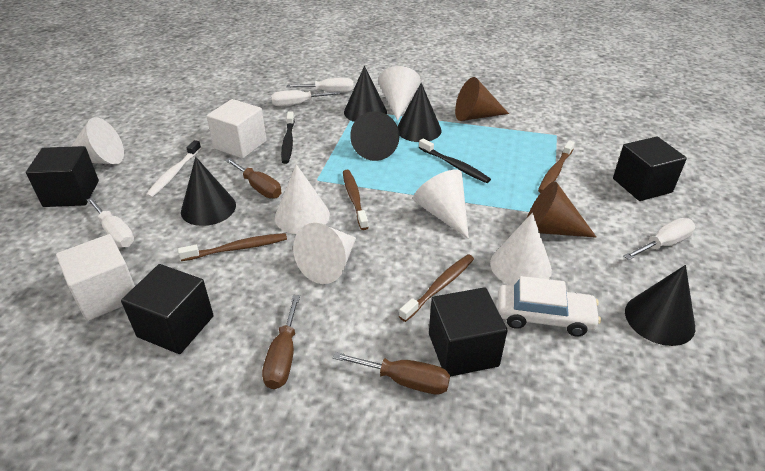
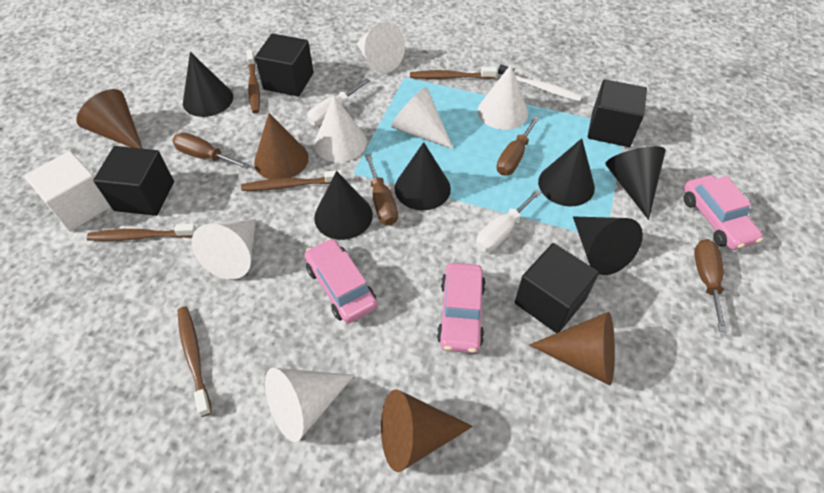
black cone: 5 -> 6
black toothbrush: 2 -> 0
brown cone: 2 -> 4
brown screwdriver: 3 -> 4
brown toothbrush: 4 -> 5
pink car: 0 -> 3
white car: 1 -> 0
white cube: 2 -> 1
white screwdriver: 4 -> 2

